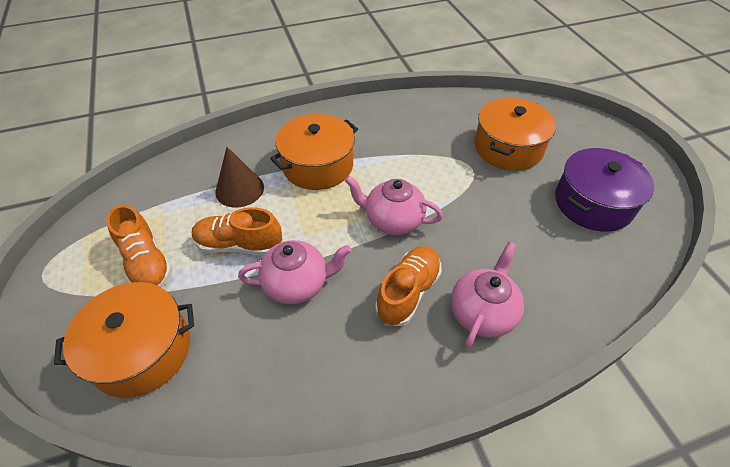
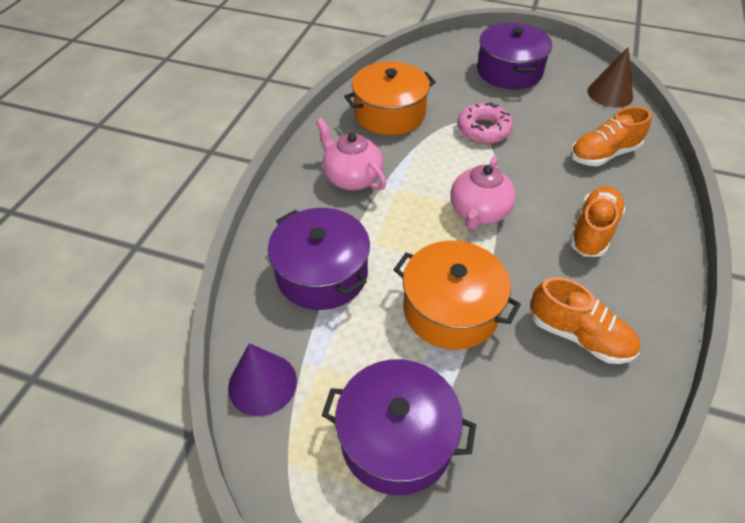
orange pot: 3 -> 2
pink donut: 0 -> 1
pink teapot: 3 -> 2
purple cone: 0 -> 1
purple pot: 1 -> 3

